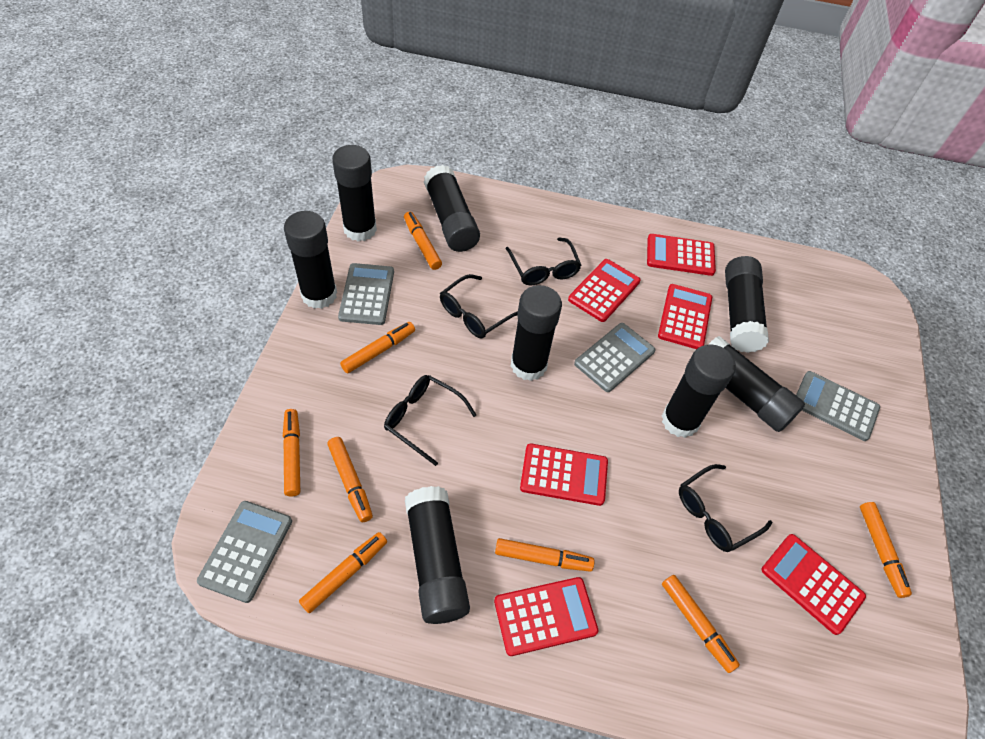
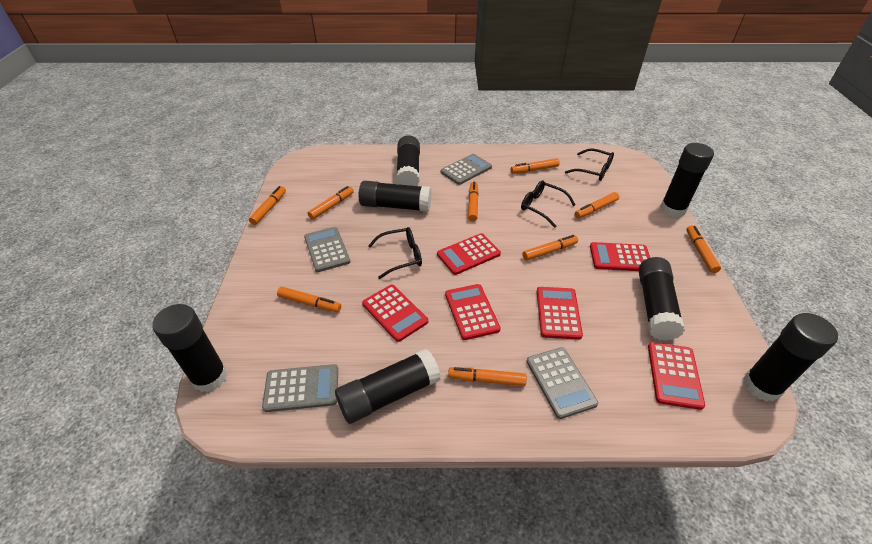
black glasses: 4 -> 3
black glue stick: 8 -> 7
orange marker: 8 -> 9

